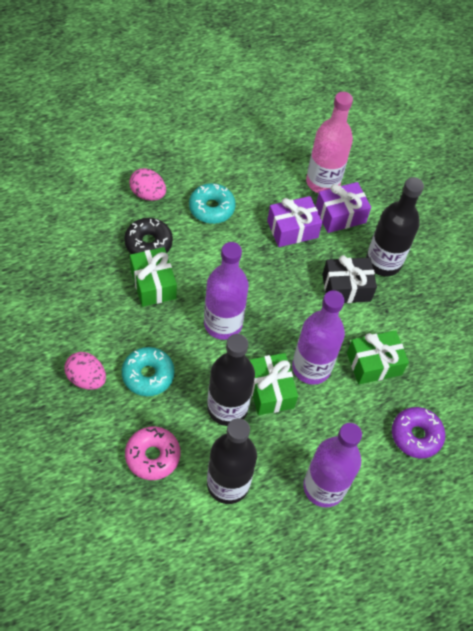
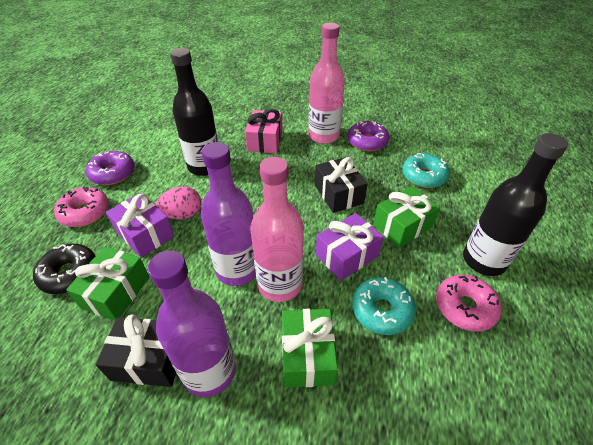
black bottle: 3 -> 2
black gift: 1 -> 2
pink bottle: 1 -> 2
pink donut: 1 -> 2
pink egg: 2 -> 1
pink gift: 0 -> 1
purple bottle: 3 -> 2
purple donut: 1 -> 2

